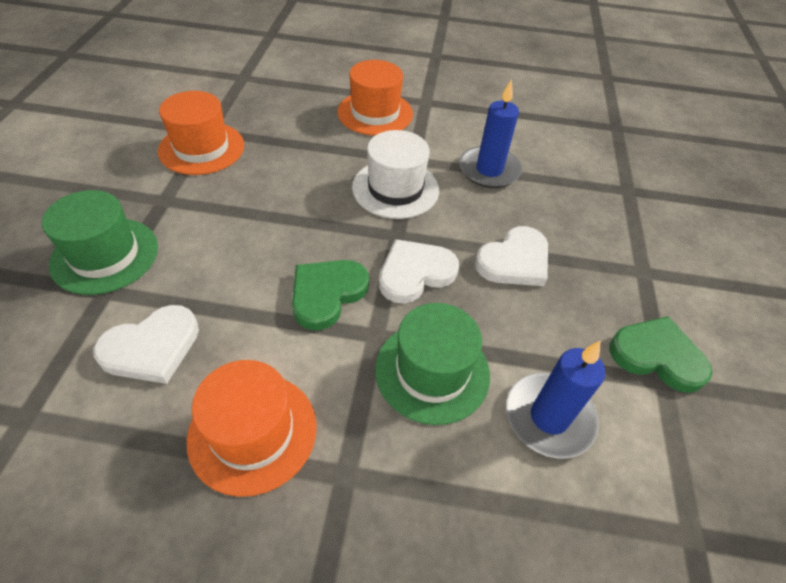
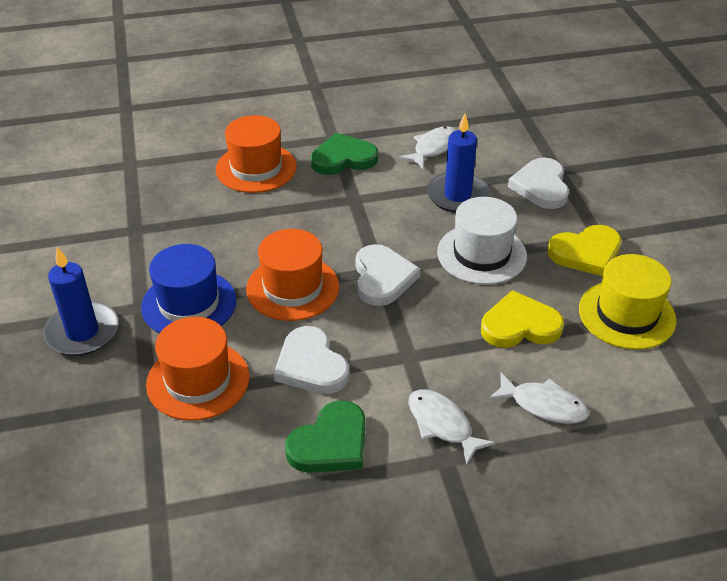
blue hat: 0 -> 1
green hat: 2 -> 0
white fish: 0 -> 3
yellow hat: 0 -> 1
yellow heart: 0 -> 2

